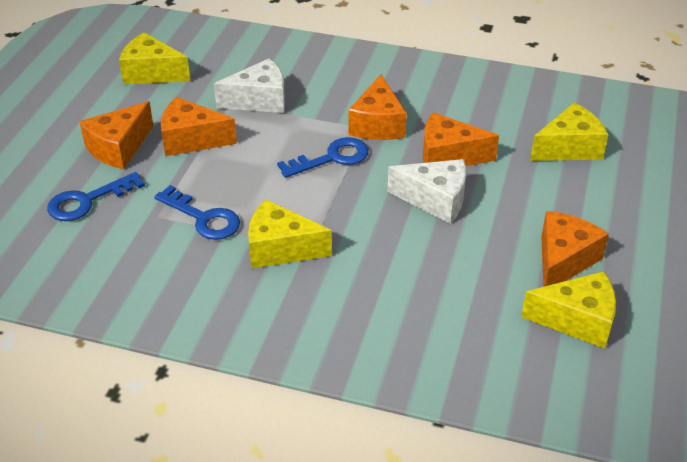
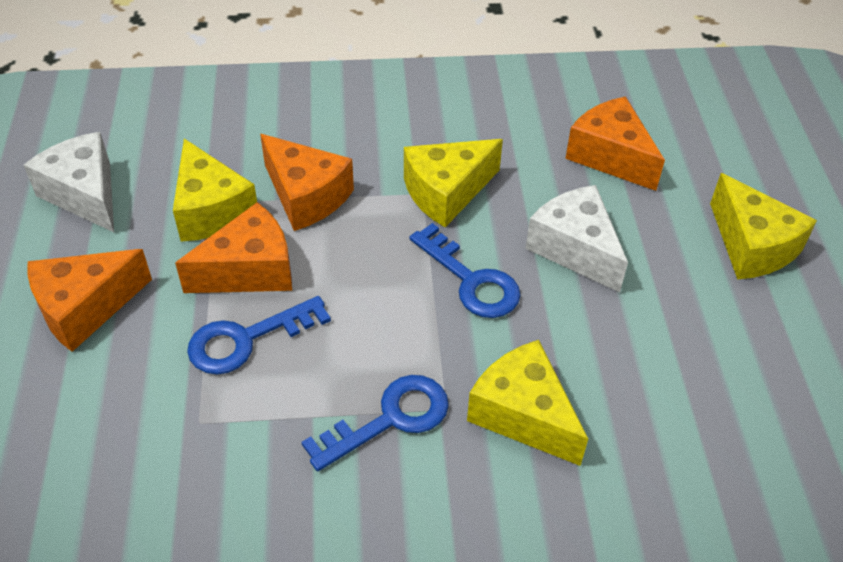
orange cheese: 5 -> 4

